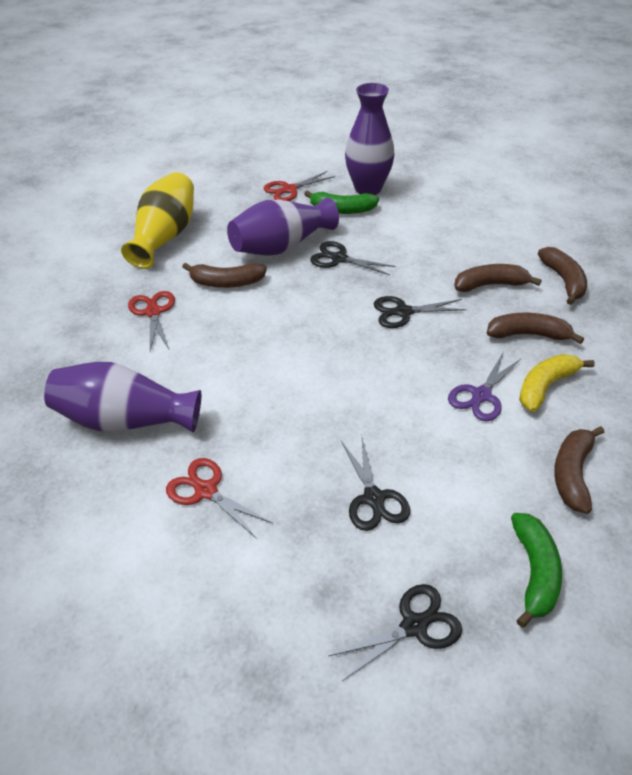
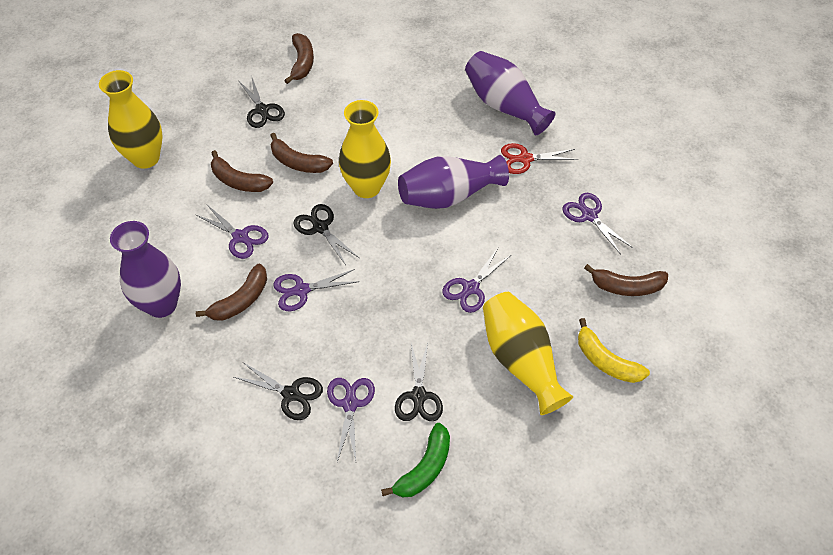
green banana: 2 -> 1
purple scissors: 1 -> 5
red scissors: 3 -> 1
yellow vase: 1 -> 3

